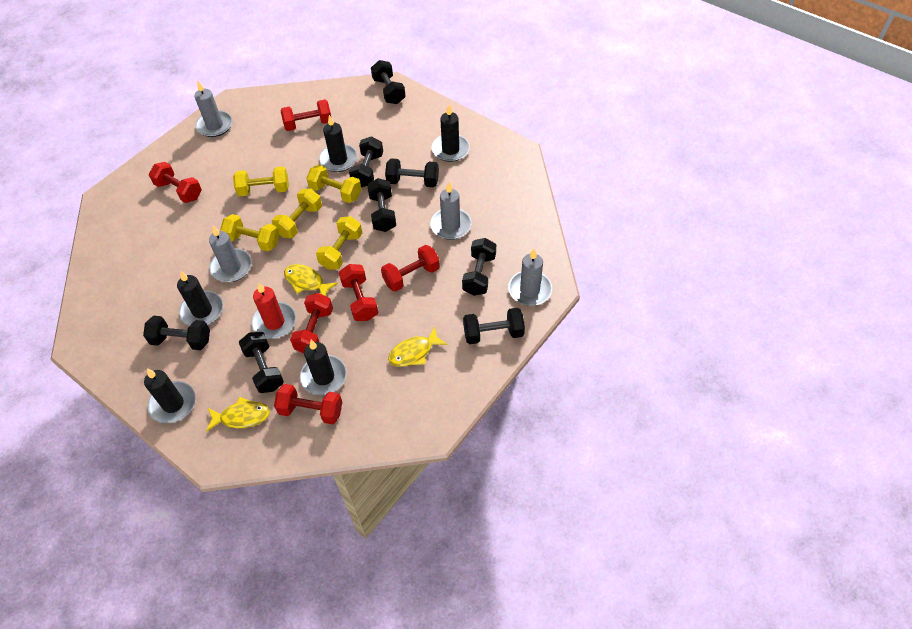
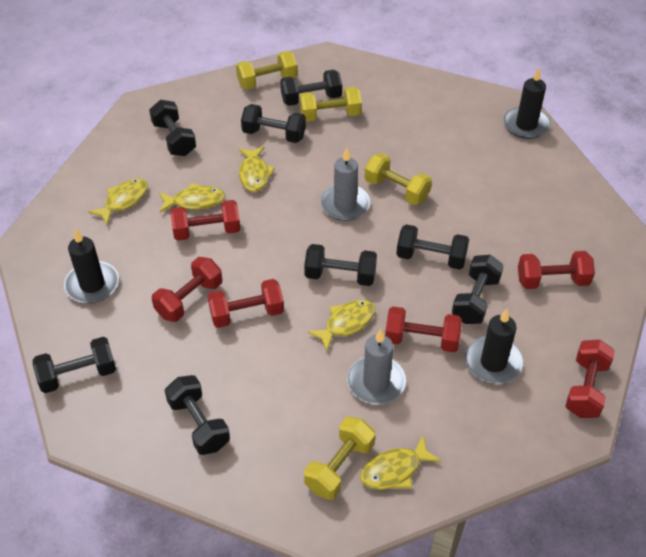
black candle: 5 -> 3
grey candle: 4 -> 2
red candle: 1 -> 0
yellow dumbbell: 5 -> 4
yellow fish: 3 -> 5

